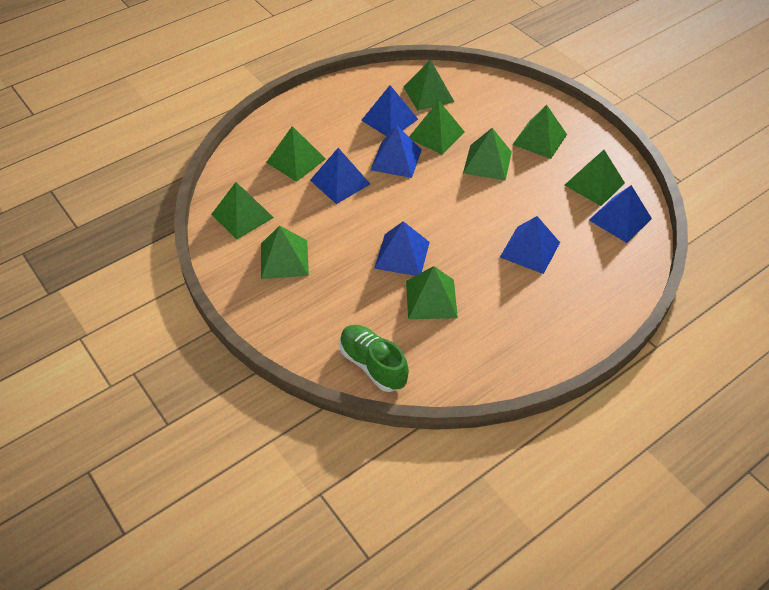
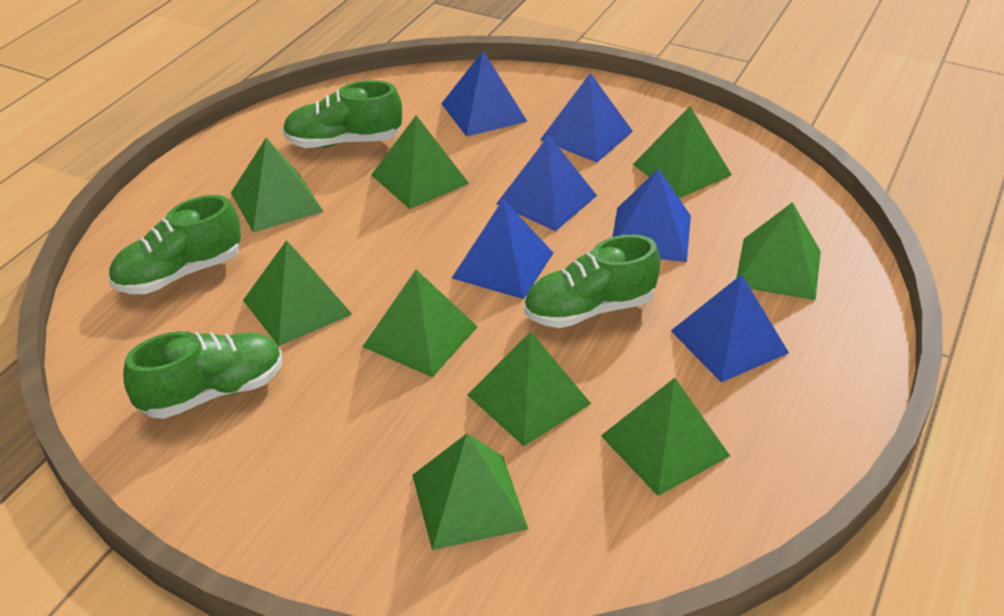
green shoe: 1 -> 4

